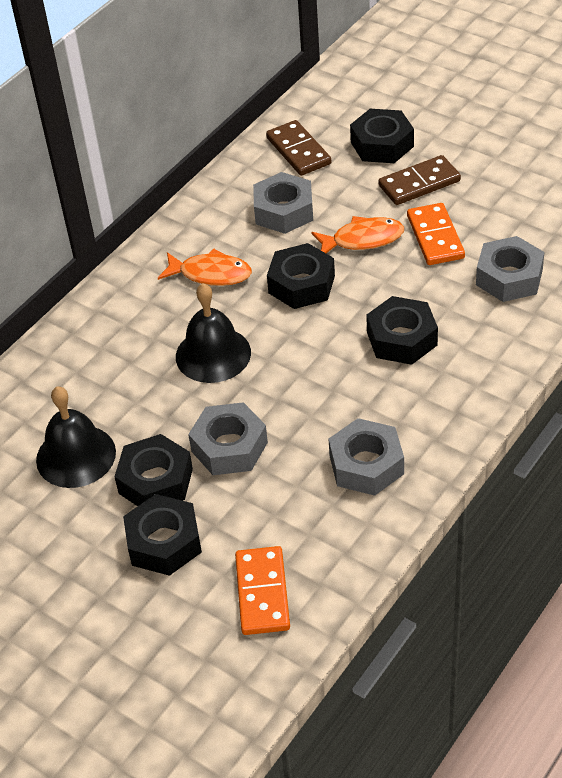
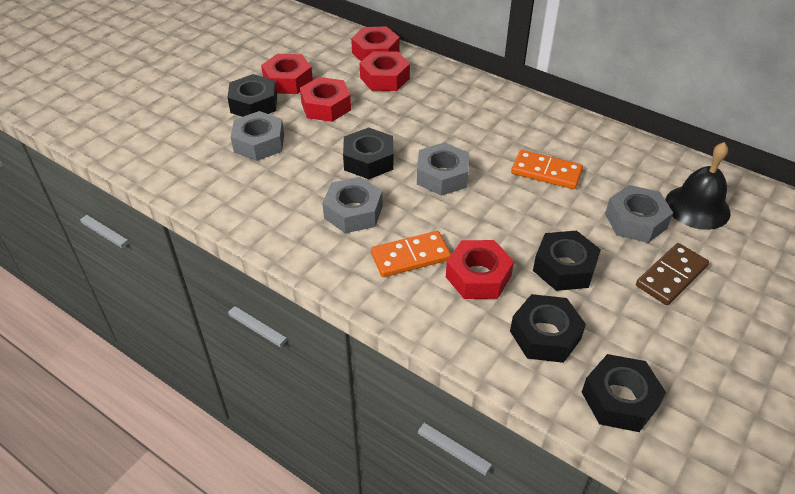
black bell: 2 -> 1
brown domino: 2 -> 1
orange fish: 2 -> 0
red nut: 0 -> 5

